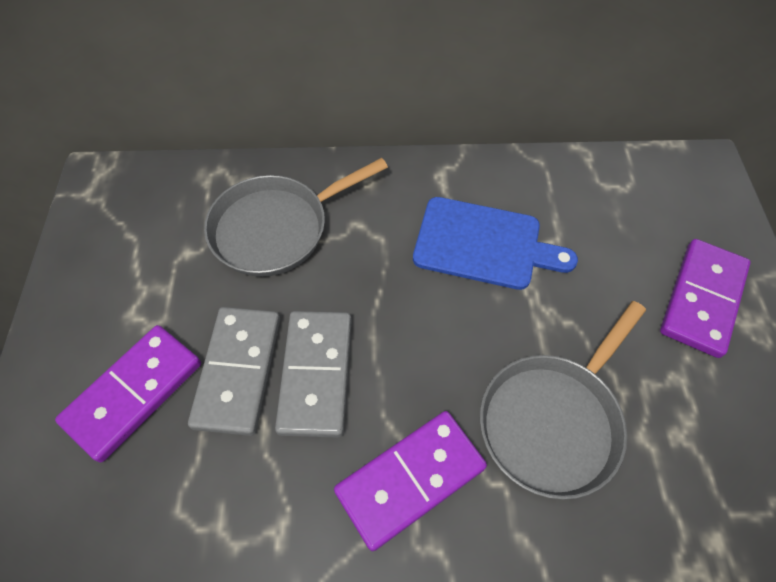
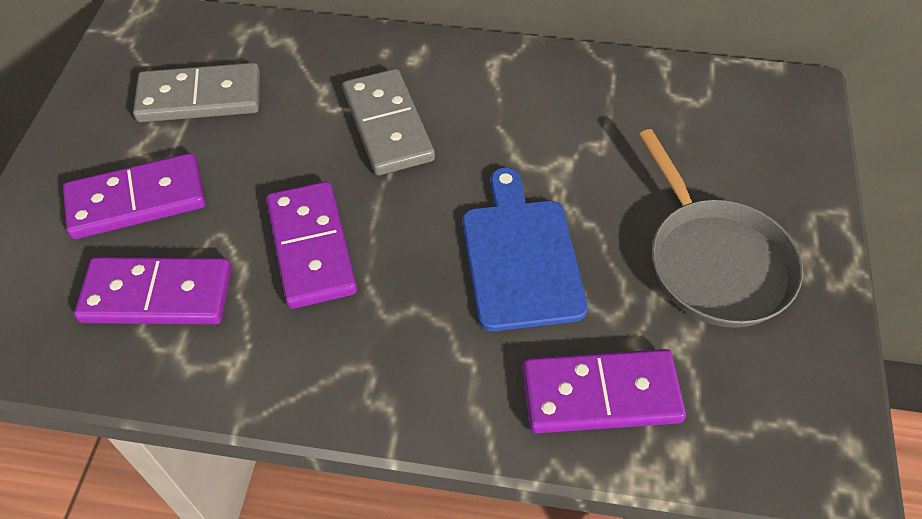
grey pan: 2 -> 1
purple domino: 3 -> 4

